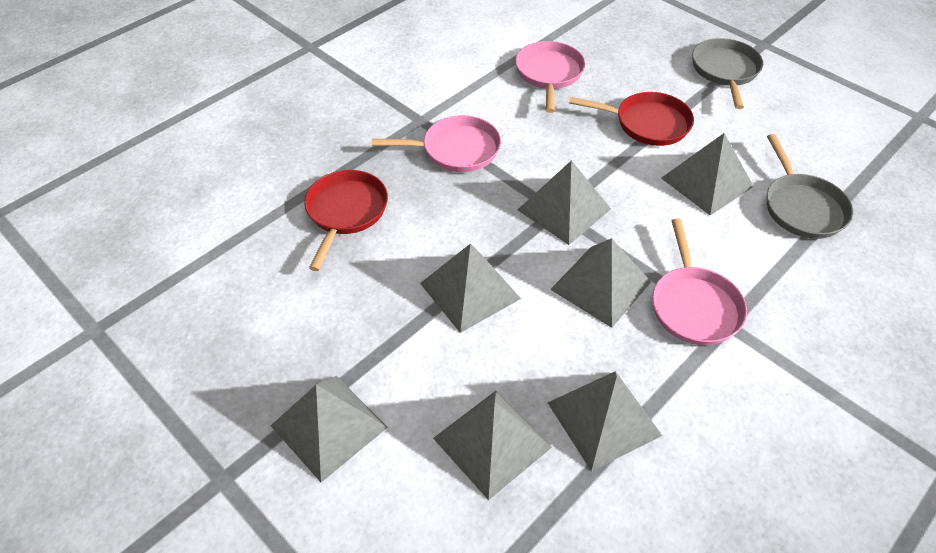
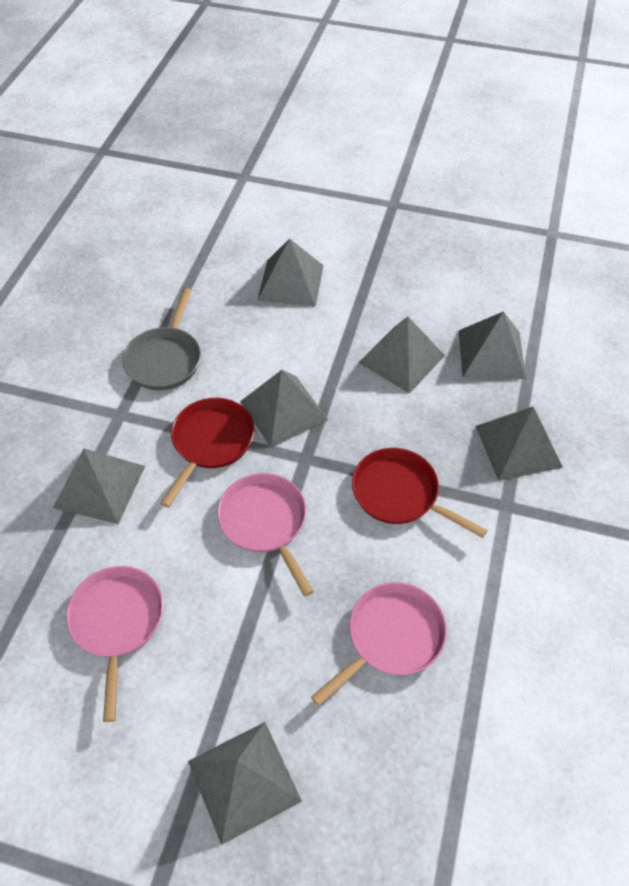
grey pan: 2 -> 1

